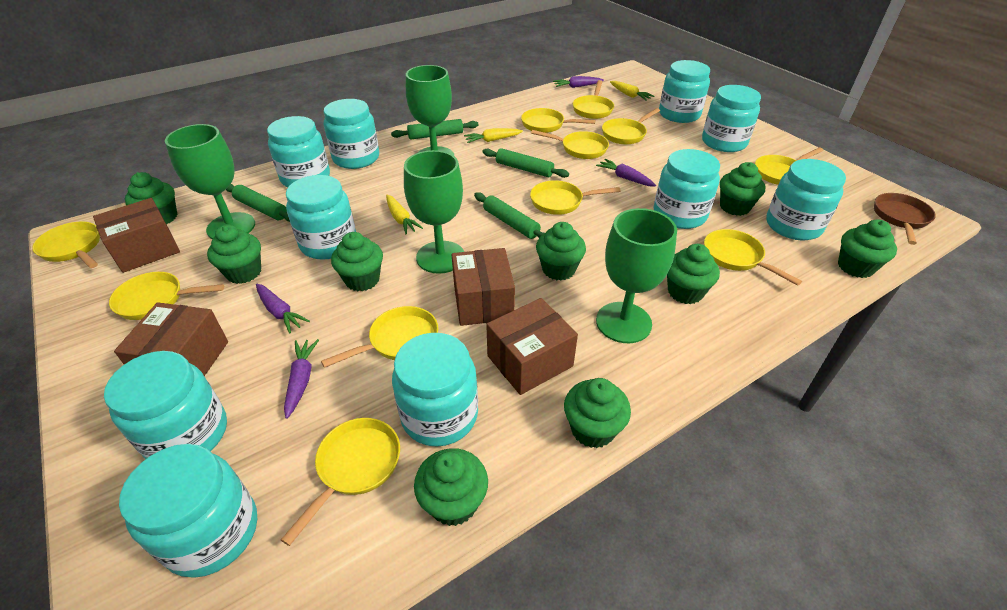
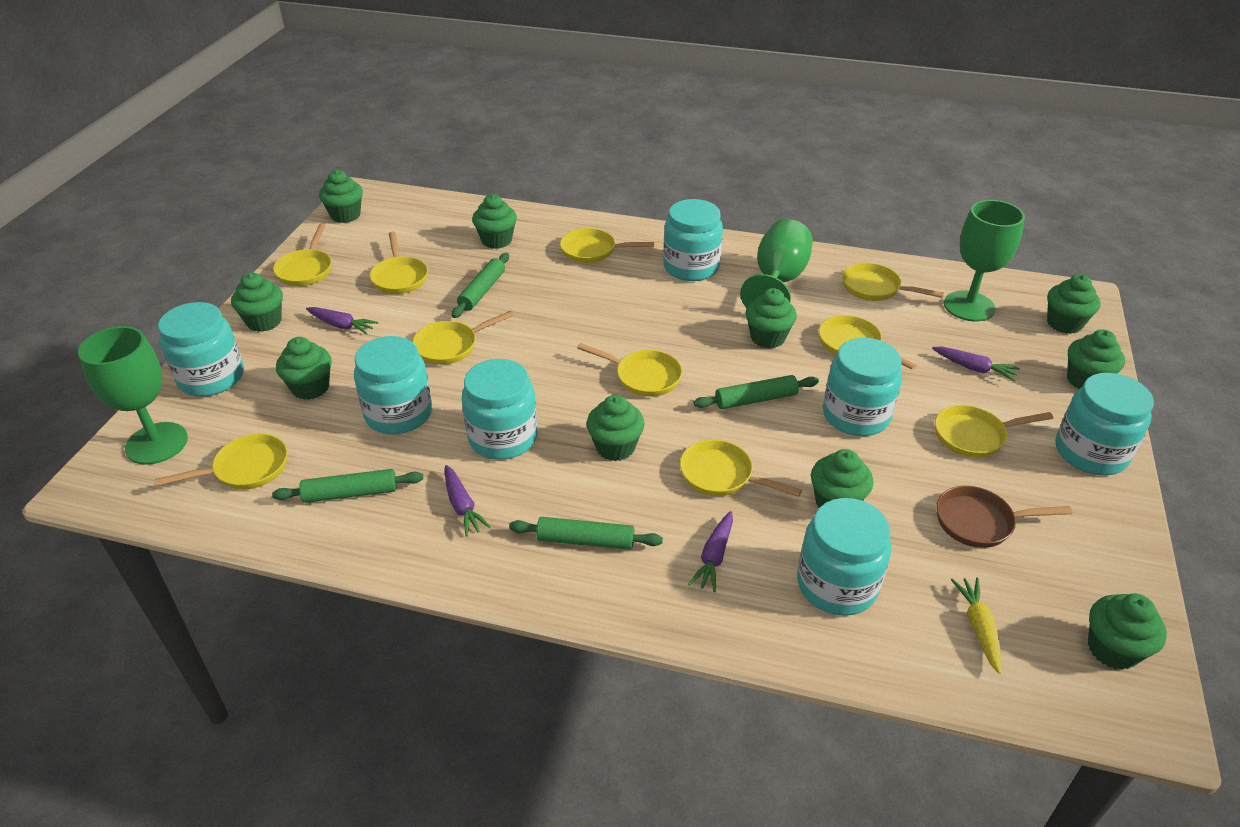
brown box: 4 -> 0
green cupcake: 9 -> 10
green goblet: 4 -> 3
turquoise jar: 10 -> 7
yellow carrot: 3 -> 1
yellow pan: 11 -> 10

